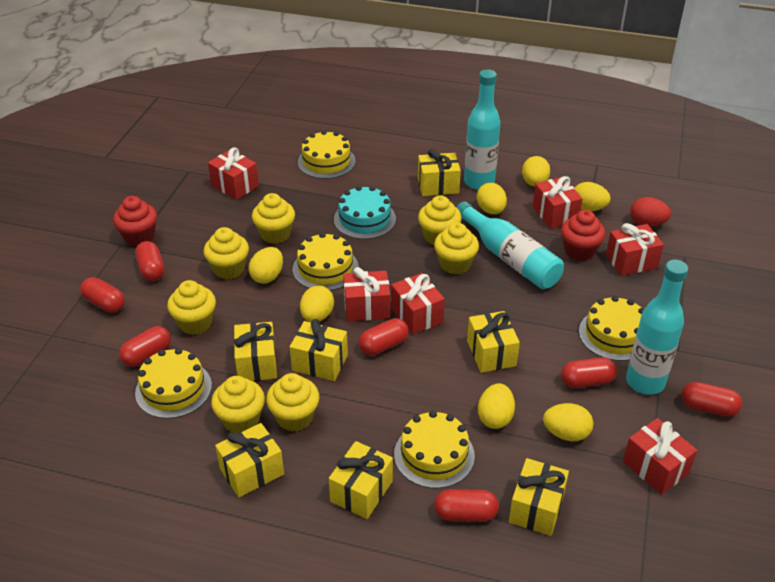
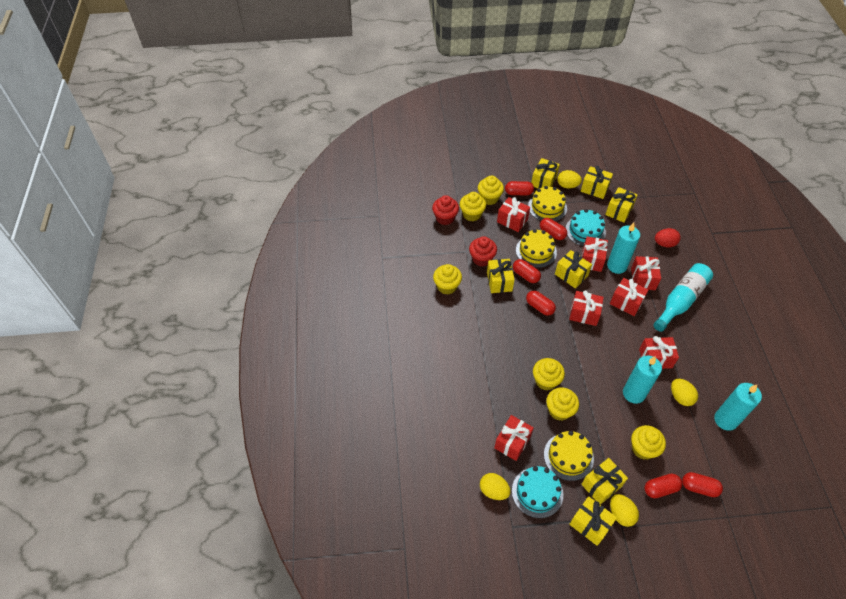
red capsule: 7 -> 6
red gift: 6 -> 7
turquoise bottle: 3 -> 1
turquoise cake: 1 -> 2
turquoise candle: 0 -> 3
yellow cake: 5 -> 3
yellow cupcake: 7 -> 6
yellow egg: 7 -> 4

